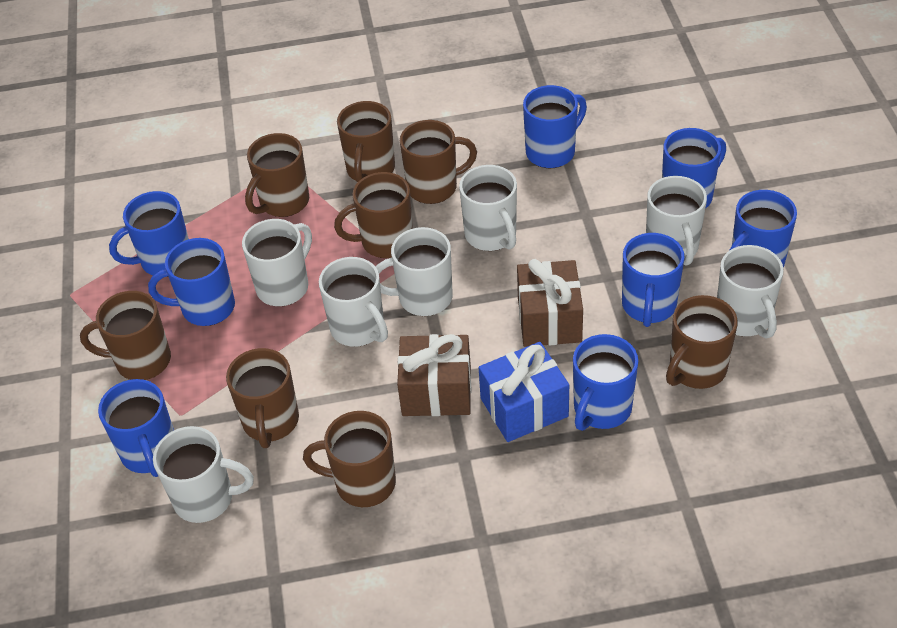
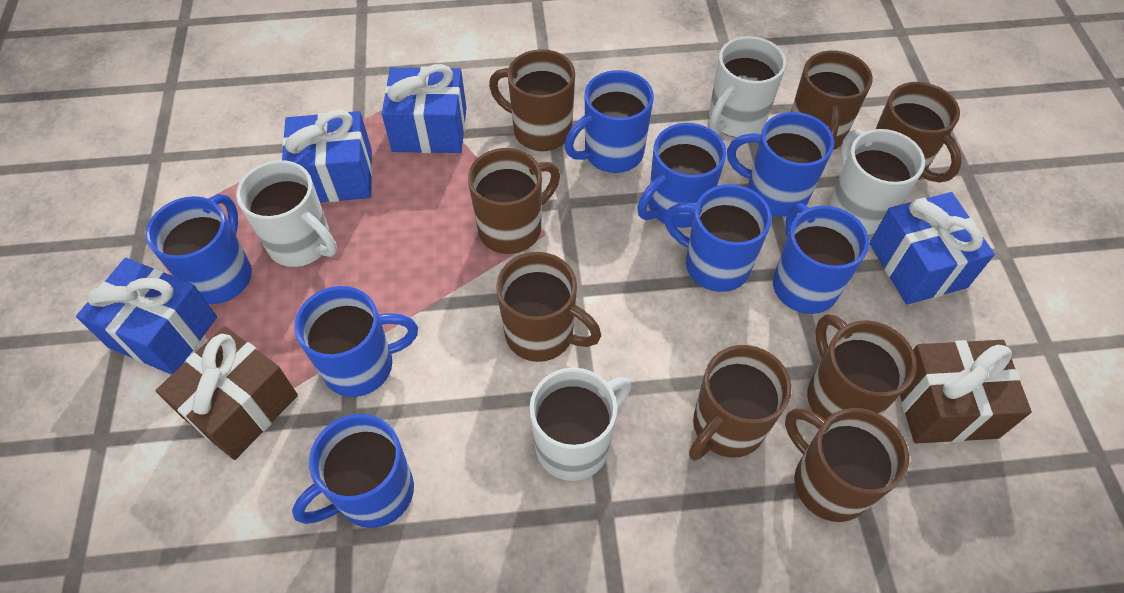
blue gift: 1 -> 4
white mug: 7 -> 4

